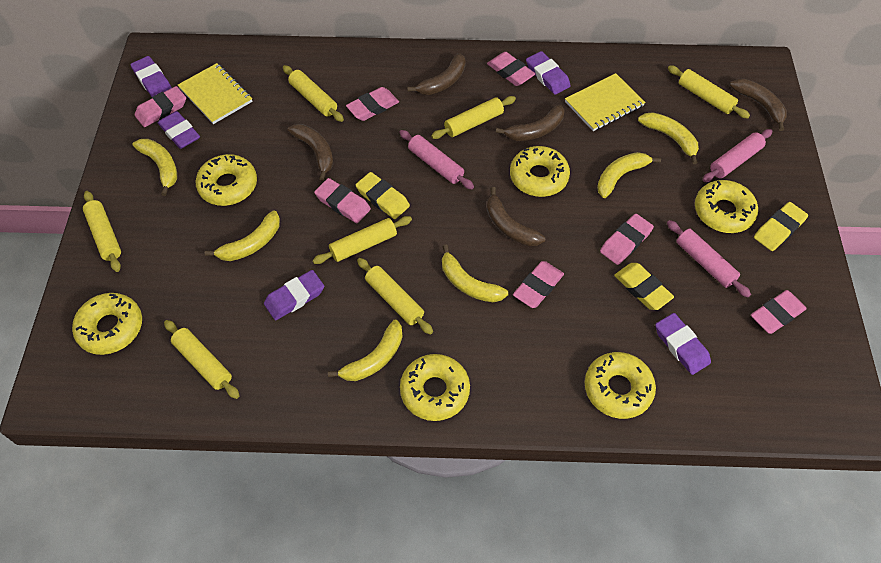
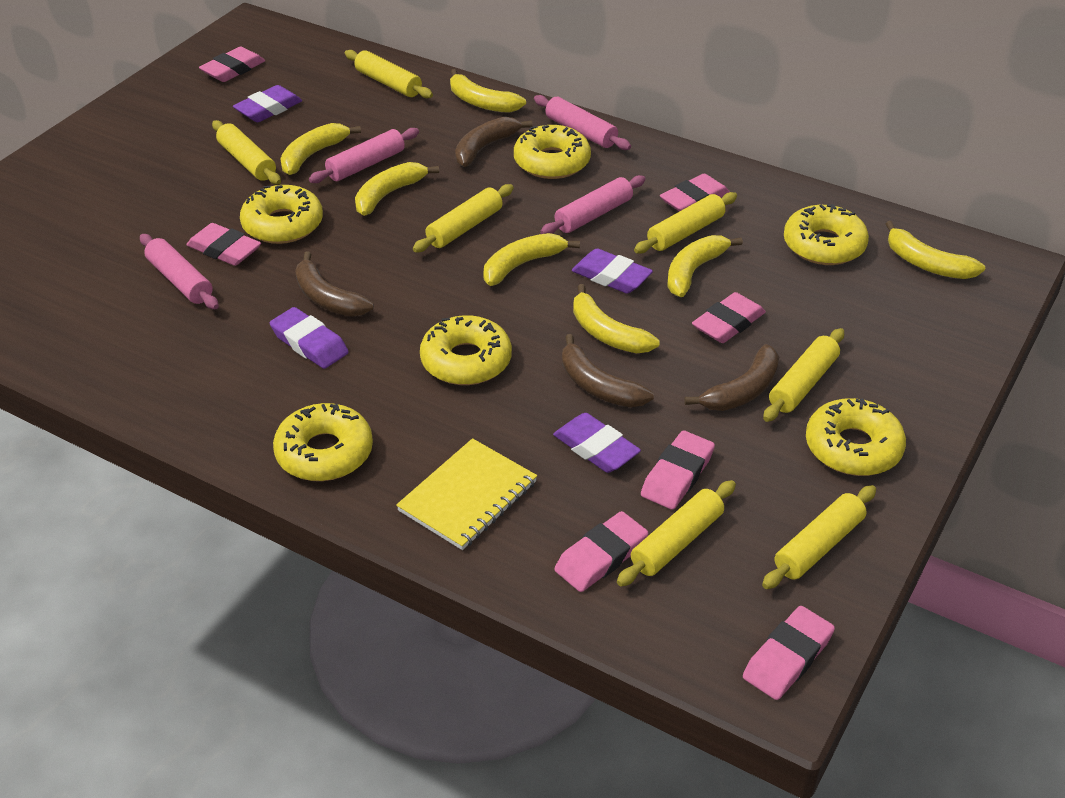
brown banana: 5 -> 4
pink rolling pin: 3 -> 4
purple eraser: 5 -> 4
yellow banana: 6 -> 7
yellow eraser: 3 -> 0
yellow notebook: 2 -> 1

